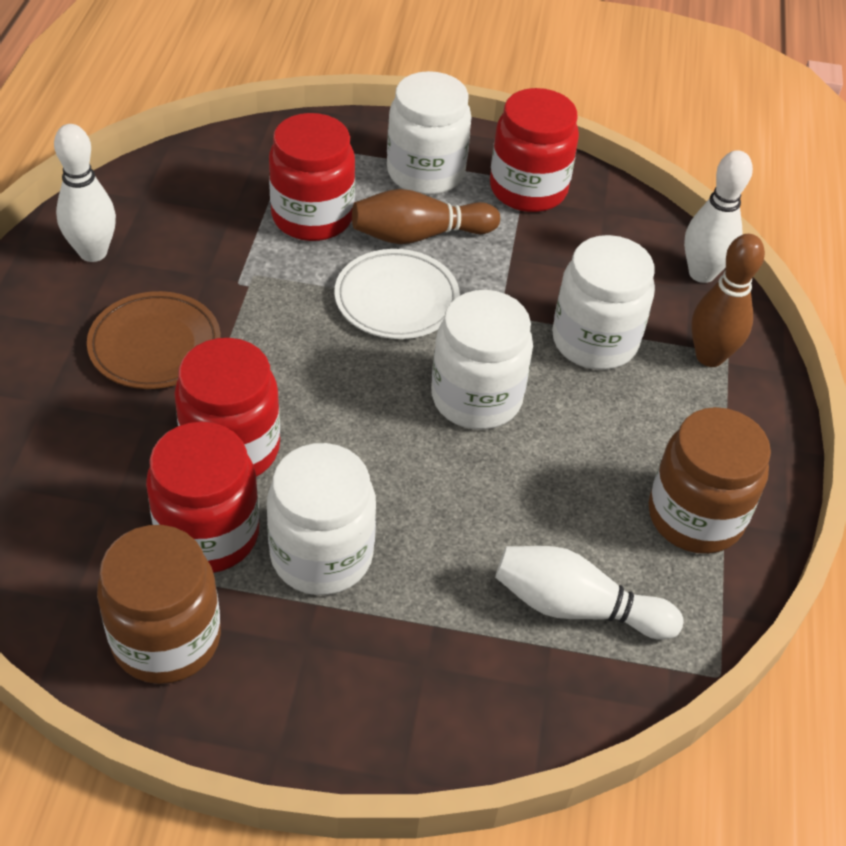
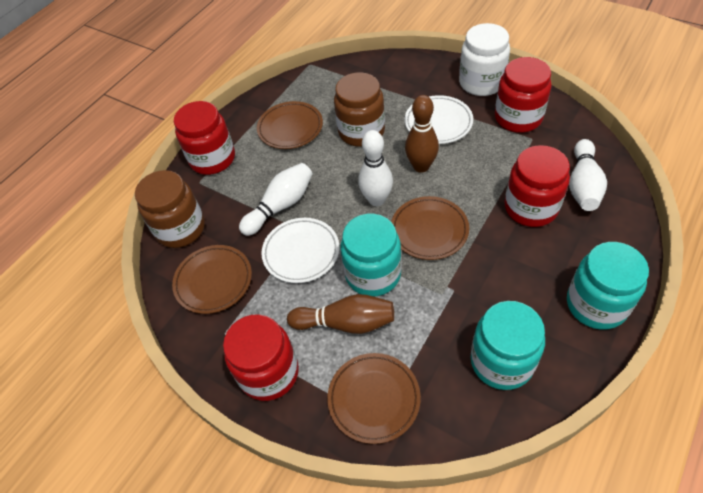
brown plate: 1 -> 4
turquoise jar: 0 -> 3
white jar: 4 -> 1
white plate: 1 -> 2

